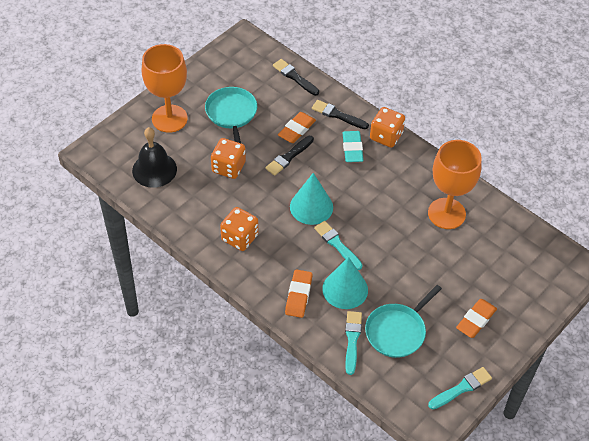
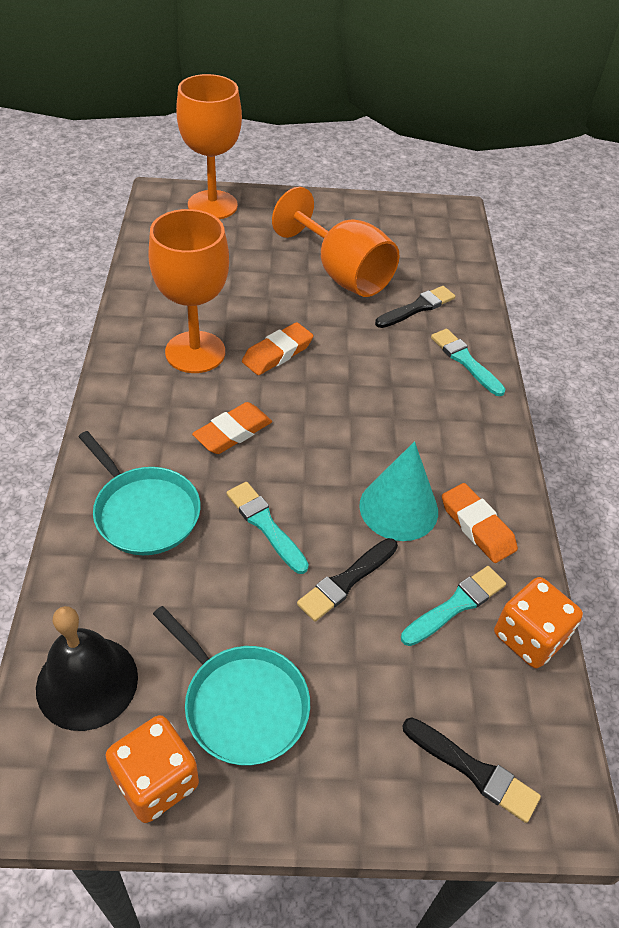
orange dice: 3 -> 2
orange goblet: 2 -> 3
turquoise cone: 2 -> 1
turquoise eraser: 1 -> 0

